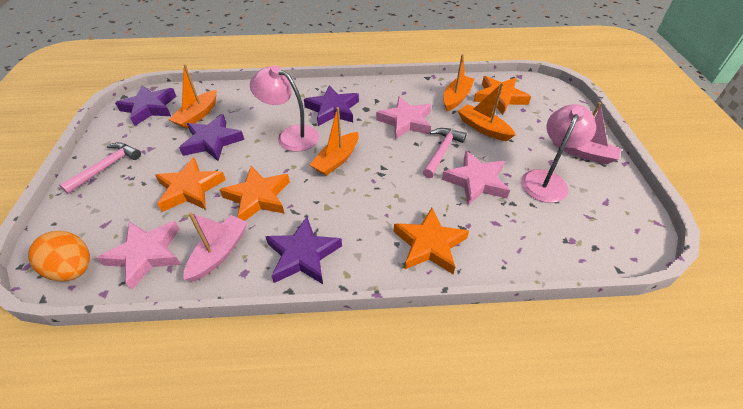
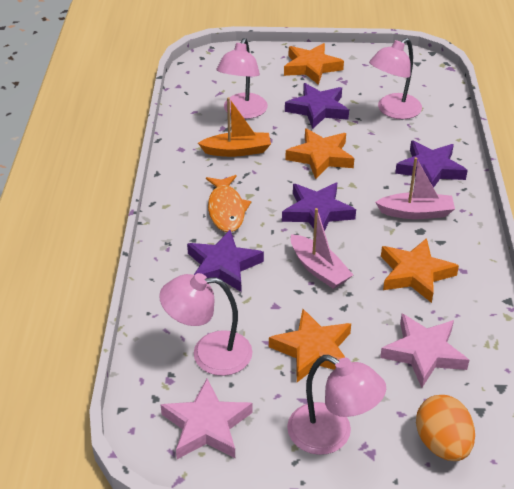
orange boat: 4 -> 1
orange fish: 0 -> 1
pink hammer: 2 -> 0
pink lamp: 2 -> 4
pink star: 3 -> 2

